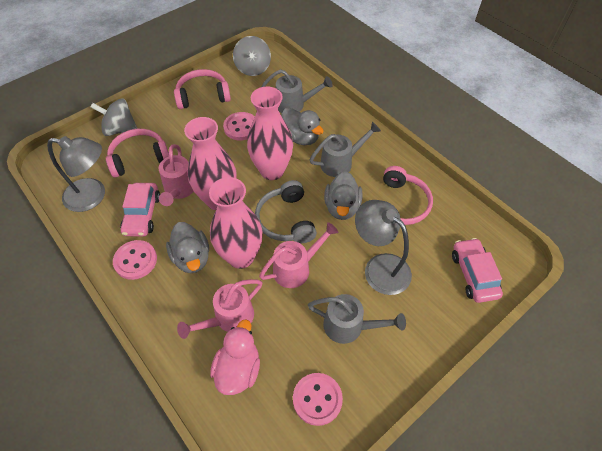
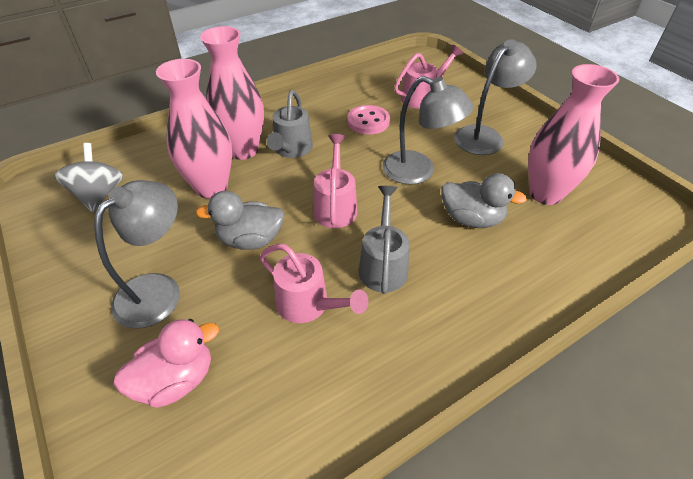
grey duck: 3 -> 2
grey headphones: 1 -> 0
grey lamp: 2 -> 3
grey spinning top: 2 -> 1
grey watering can: 3 -> 2
pink button: 3 -> 1
pink car: 2 -> 0
pink headphones: 3 -> 0

